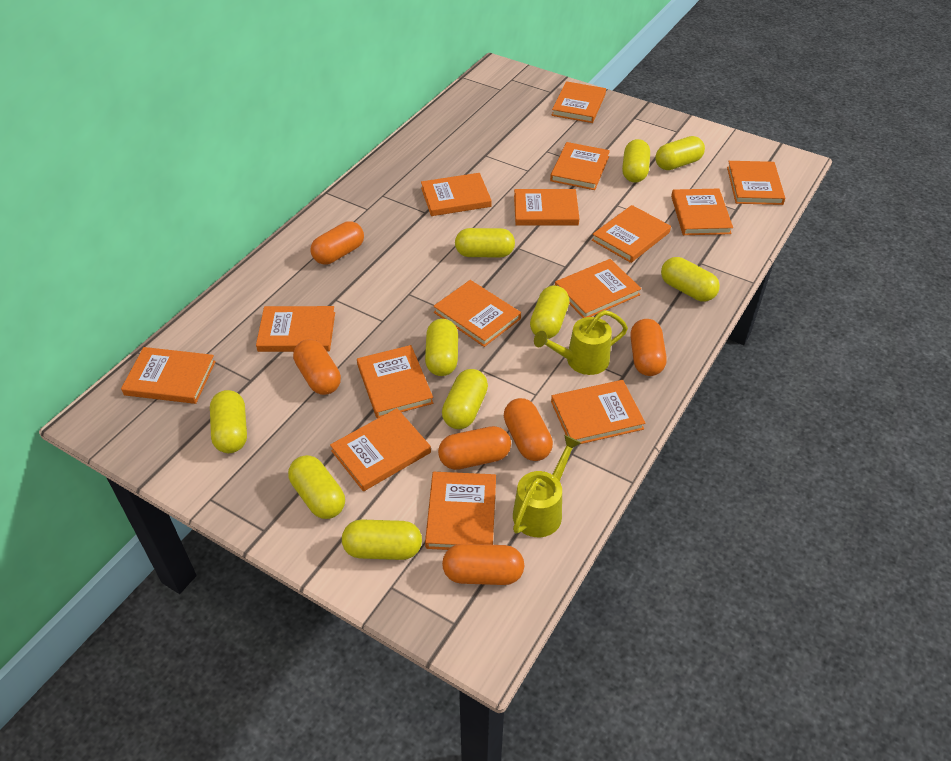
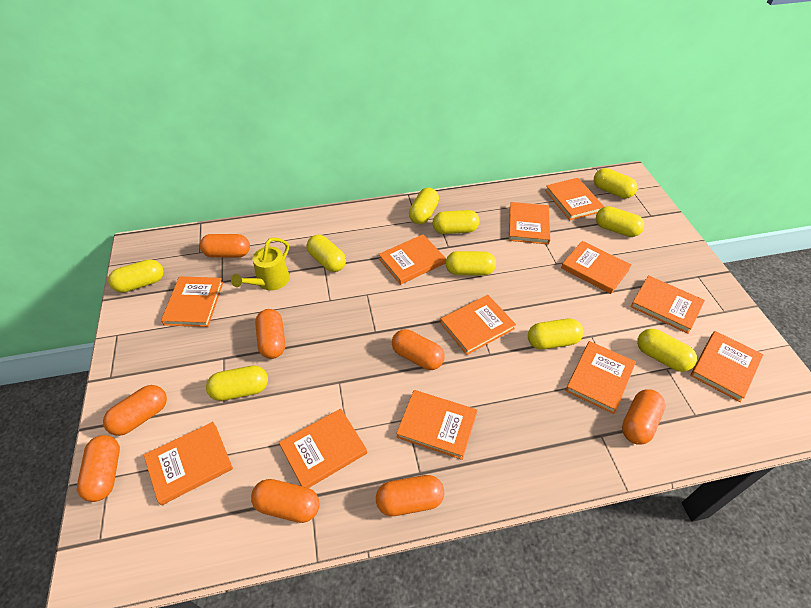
orange book: 15 -> 12
orange capsule: 6 -> 8
yellow watering can: 2 -> 1

